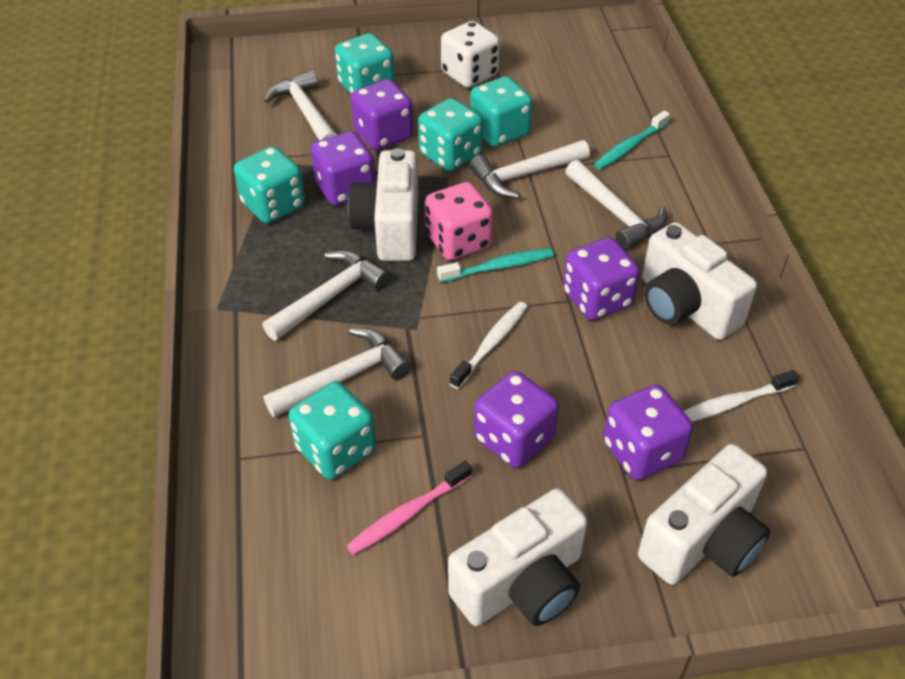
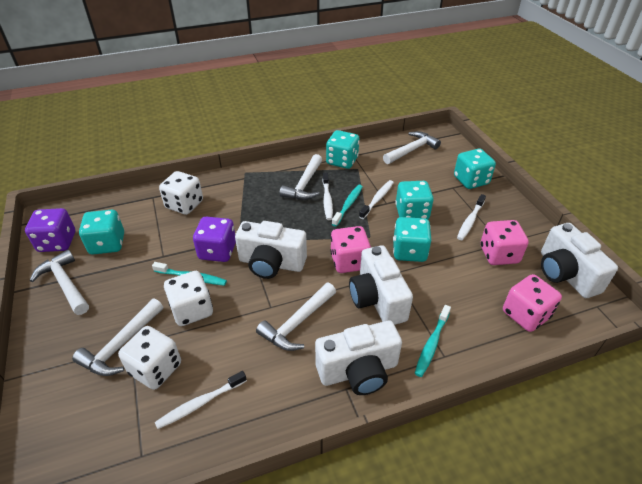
pink dice: 1 -> 3
pink toothbrush: 1 -> 0
purple dice: 5 -> 2
turquoise toothbrush: 2 -> 3
white dice: 1 -> 3
white toothbrush: 2 -> 4

